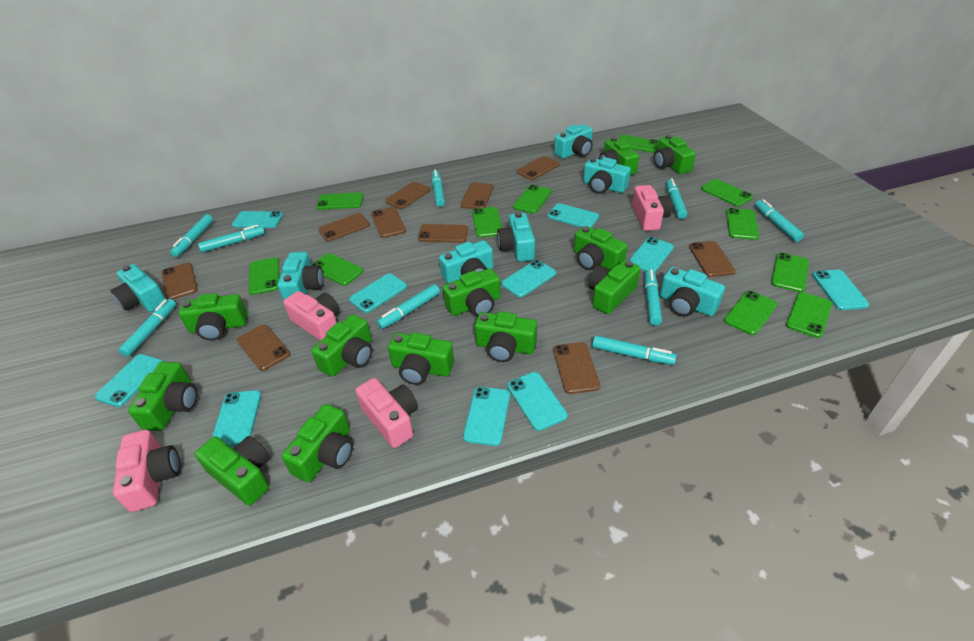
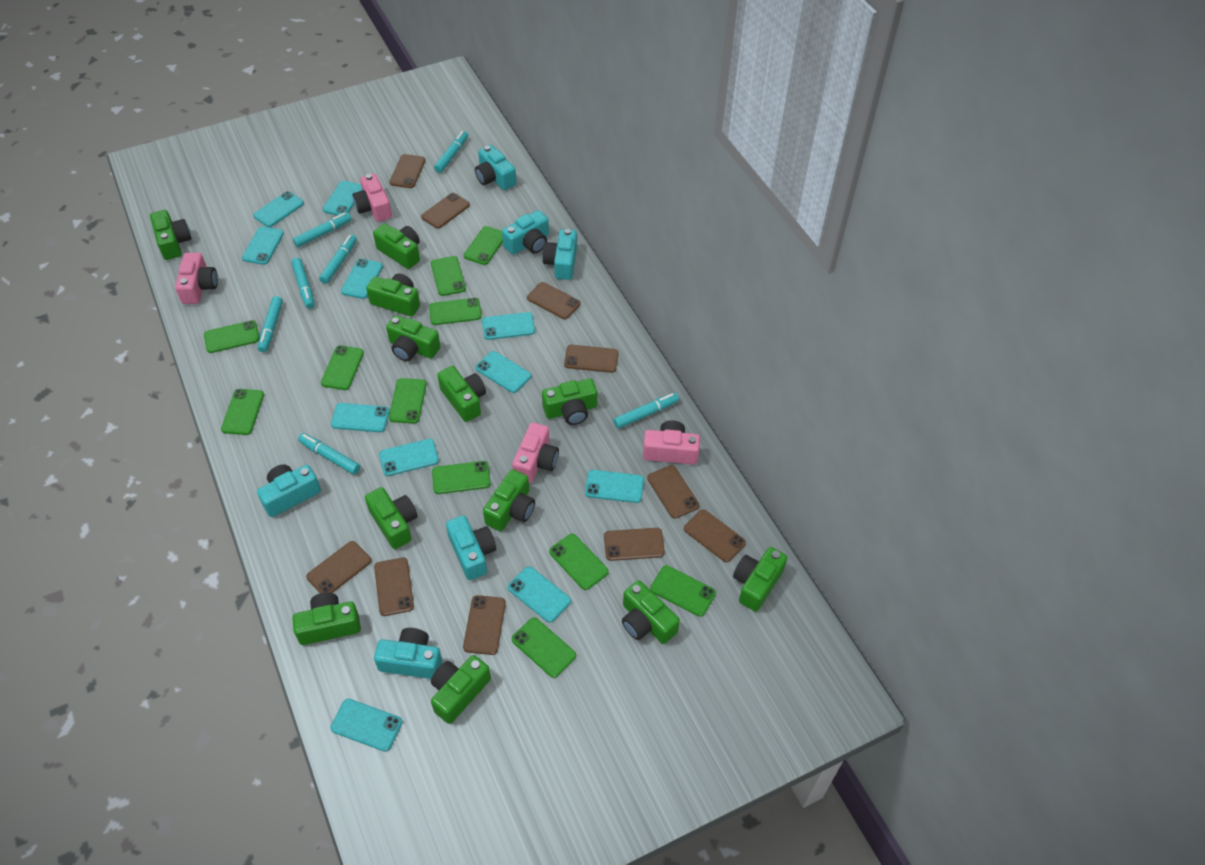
turquoise camera: 7 -> 6
turquoise marker: 9 -> 7
turquoise phone: 10 -> 11

